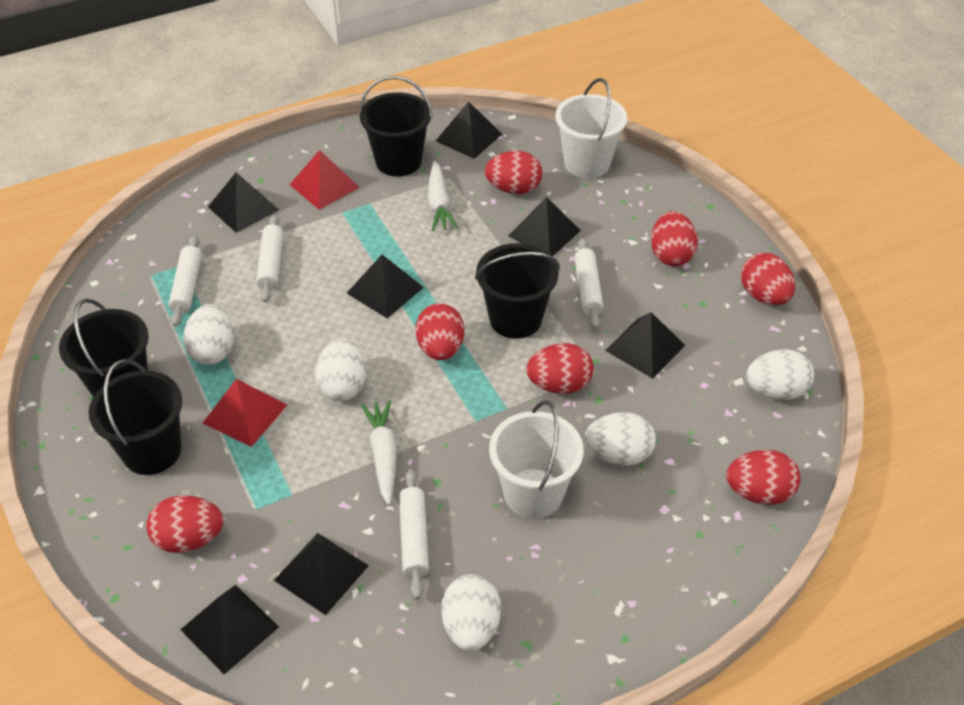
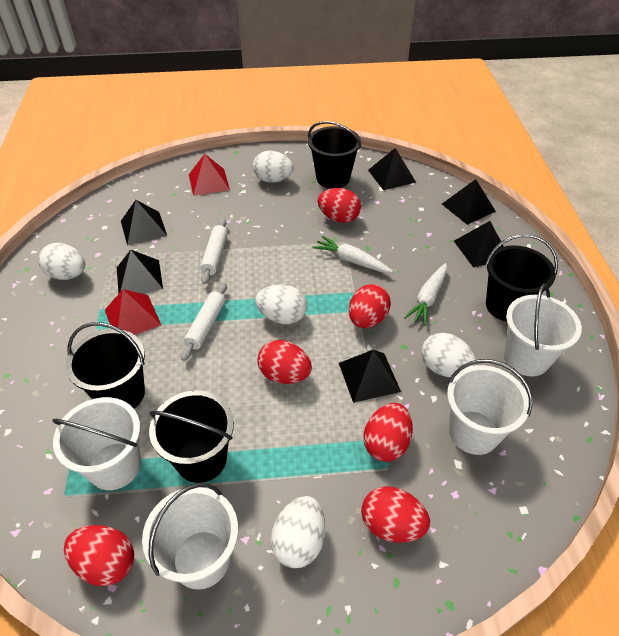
black pyramid: 7 -> 6
red egg: 7 -> 6
white bucket: 2 -> 4
white rolling pin: 4 -> 2

